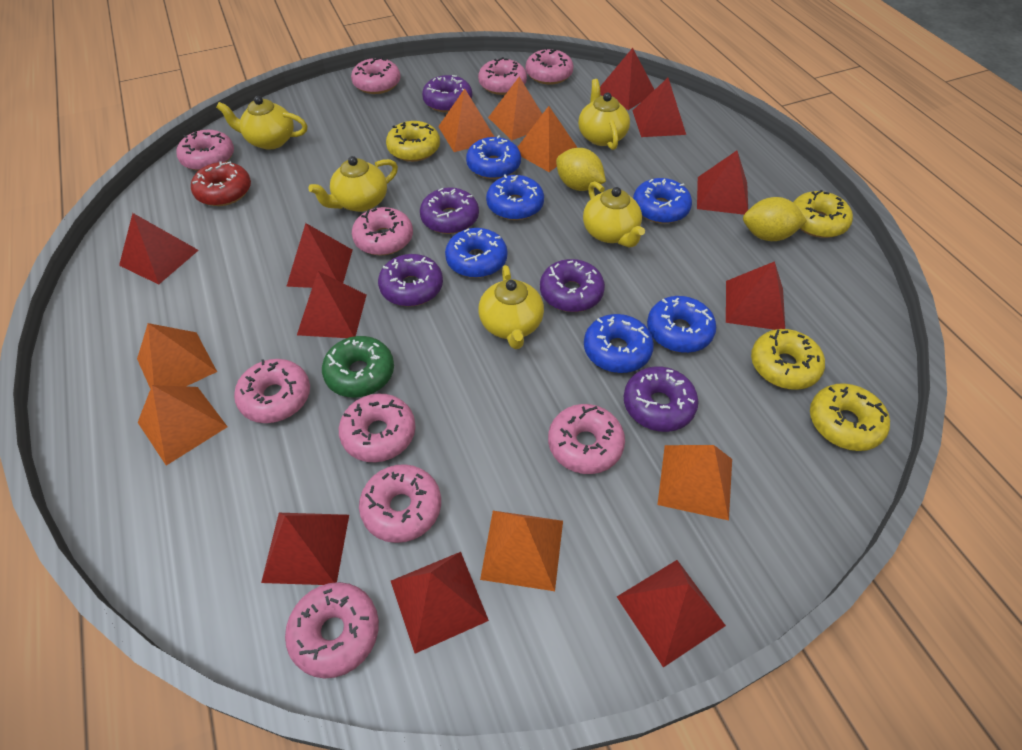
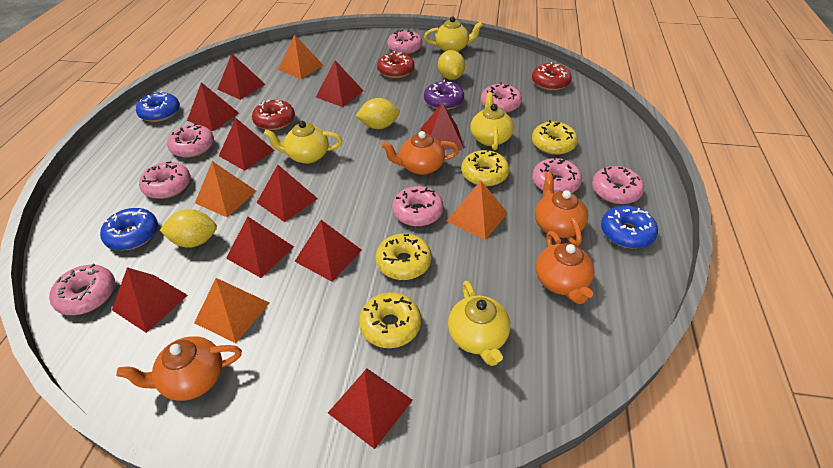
blue donut: 6 -> 3
green donut: 1 -> 0
orange pyramid: 7 -> 4
orange teapot: 0 -> 4
pink donut: 10 -> 8
purple donut: 5 -> 1
red donut: 1 -> 3
yellow lemon: 2 -> 3
yellow teapot: 5 -> 4

